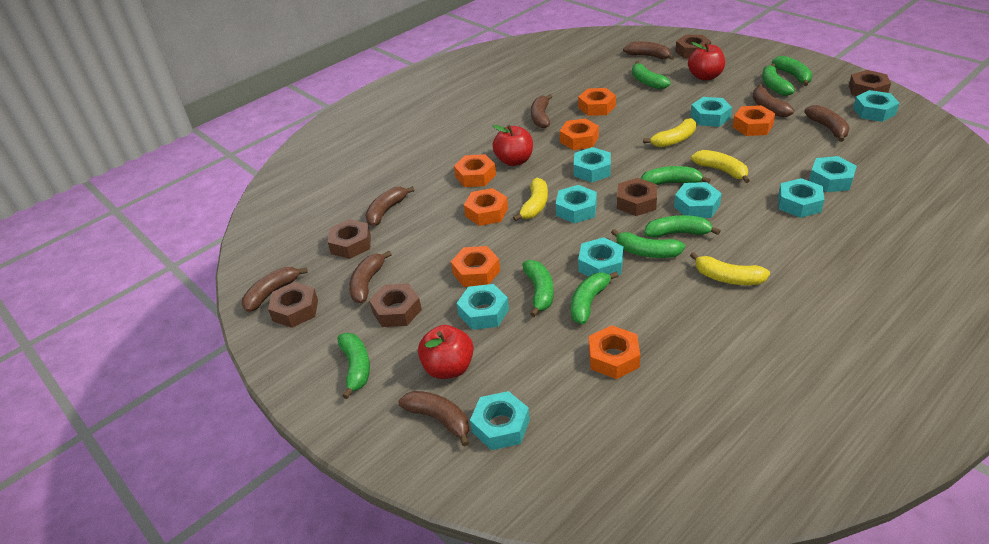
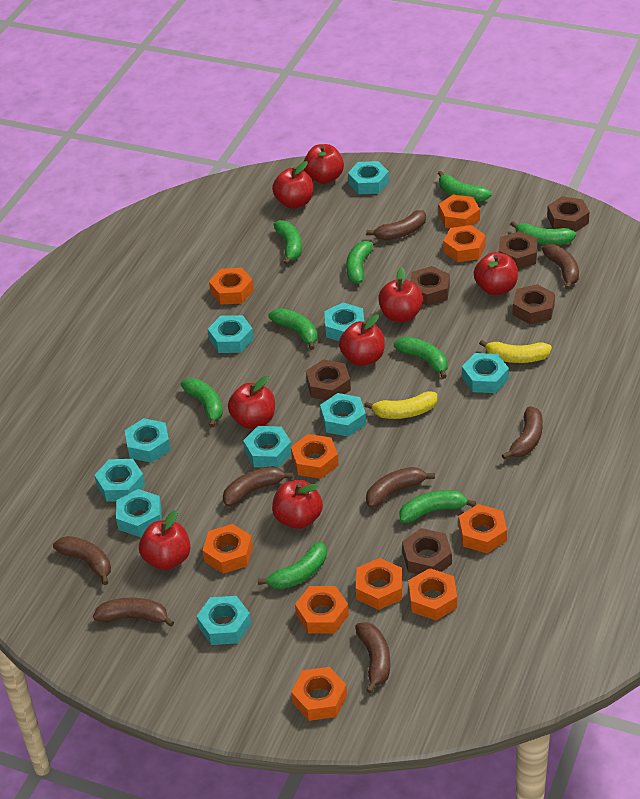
orange nut: 7 -> 10
red apple: 3 -> 8
yellow banana: 4 -> 2

